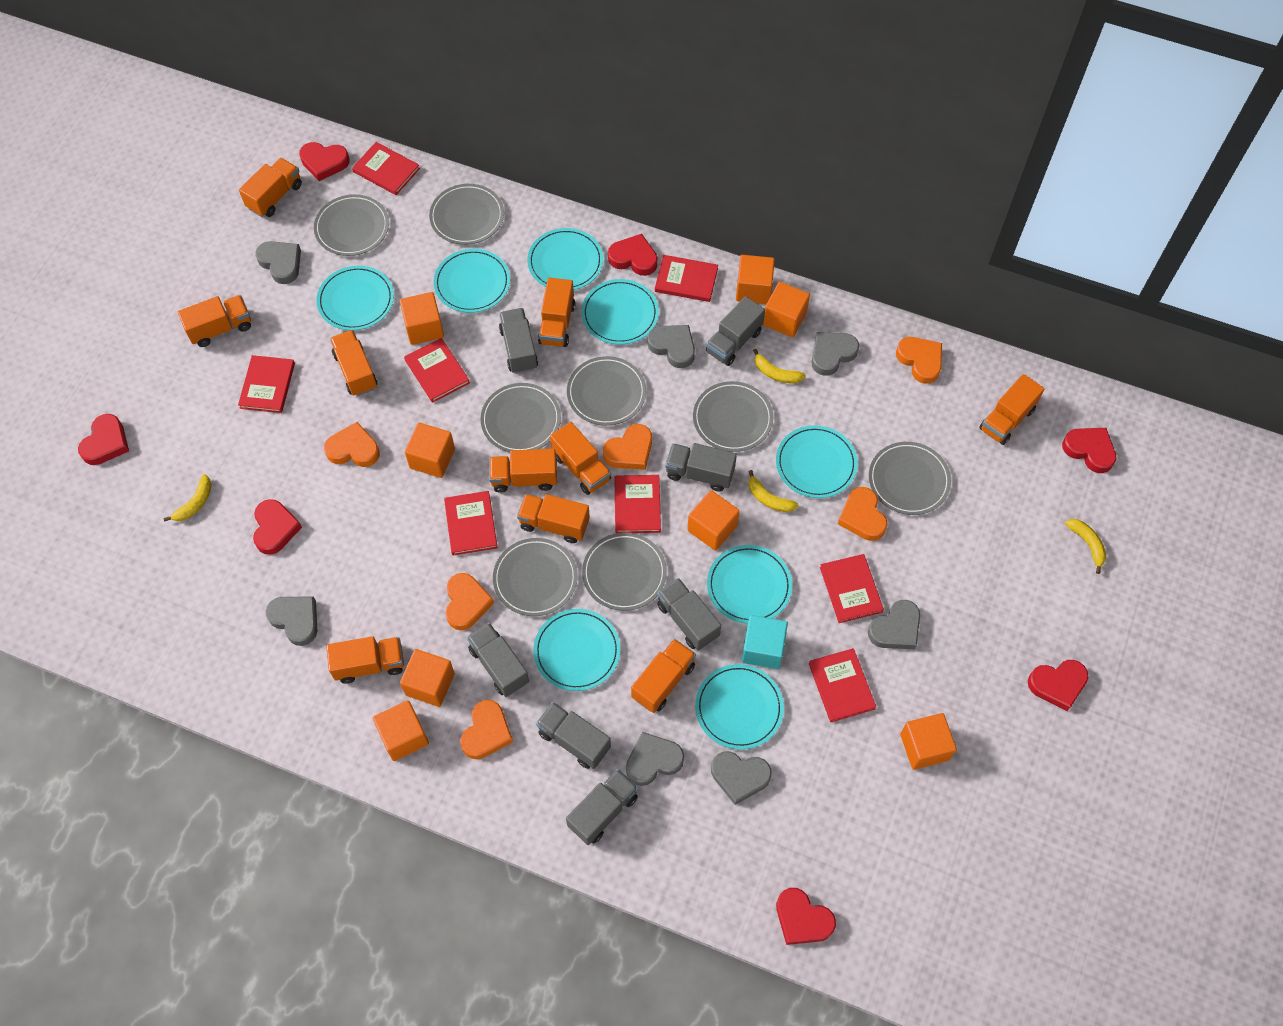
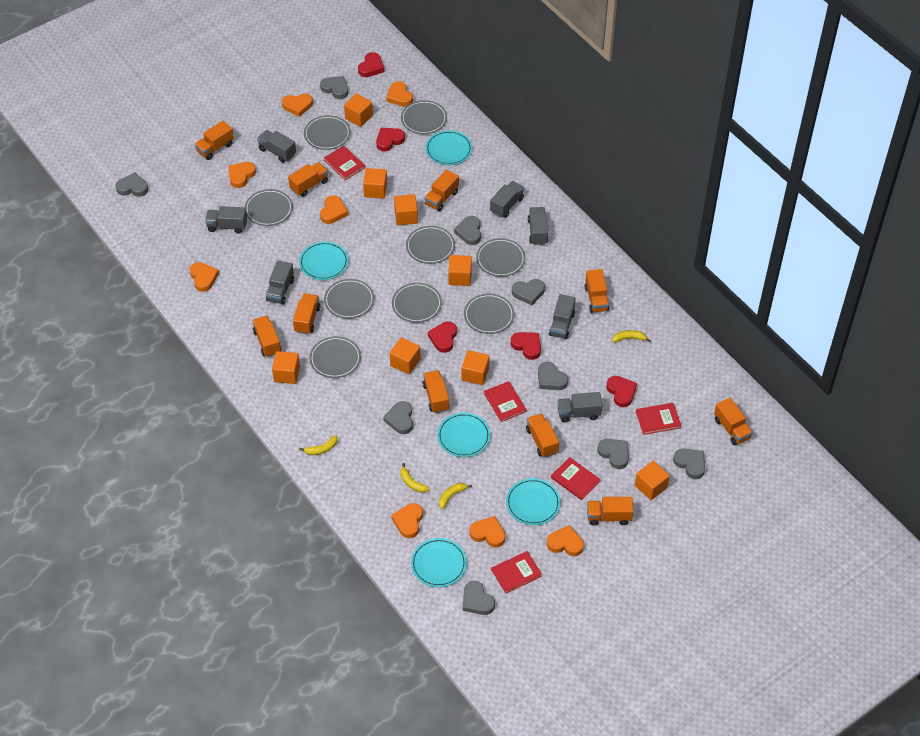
grey heart: 7 -> 9
grey plate: 8 -> 9
orange heart: 6 -> 8
red book: 8 -> 5
red heart: 7 -> 5
turquoise cube: 1 -> 0
turquoise plate: 8 -> 5

